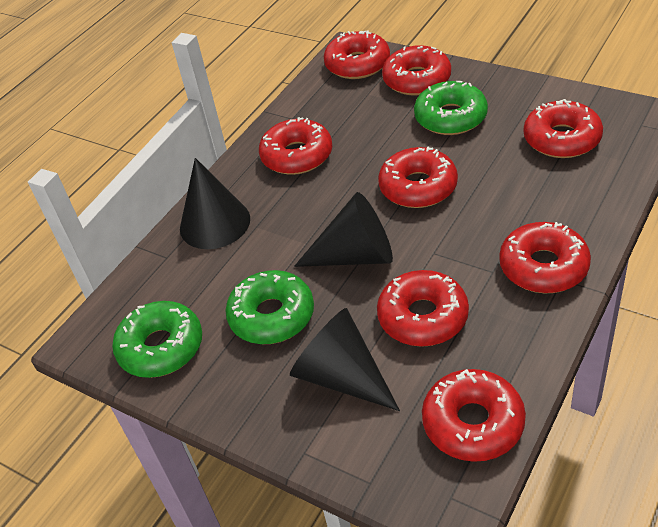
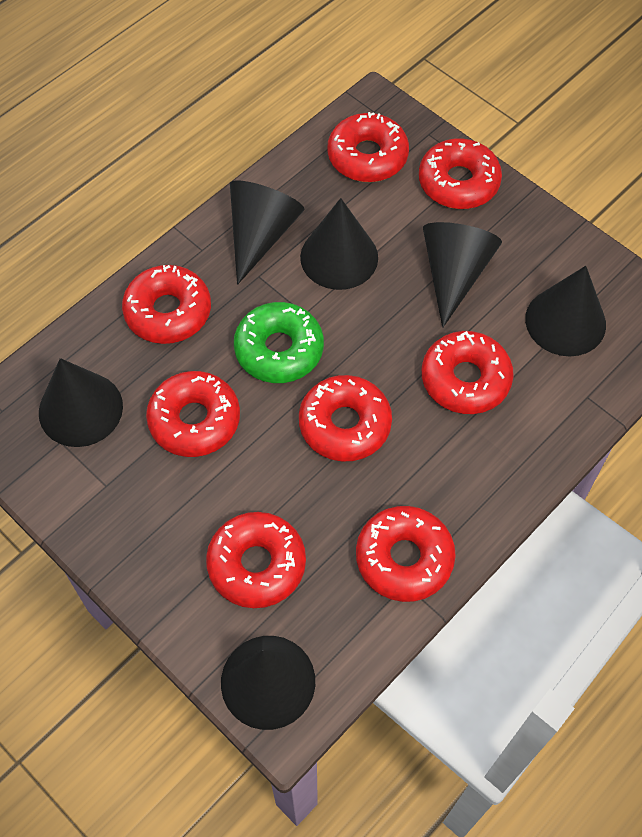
black cone: 3 -> 6
green donut: 3 -> 1

